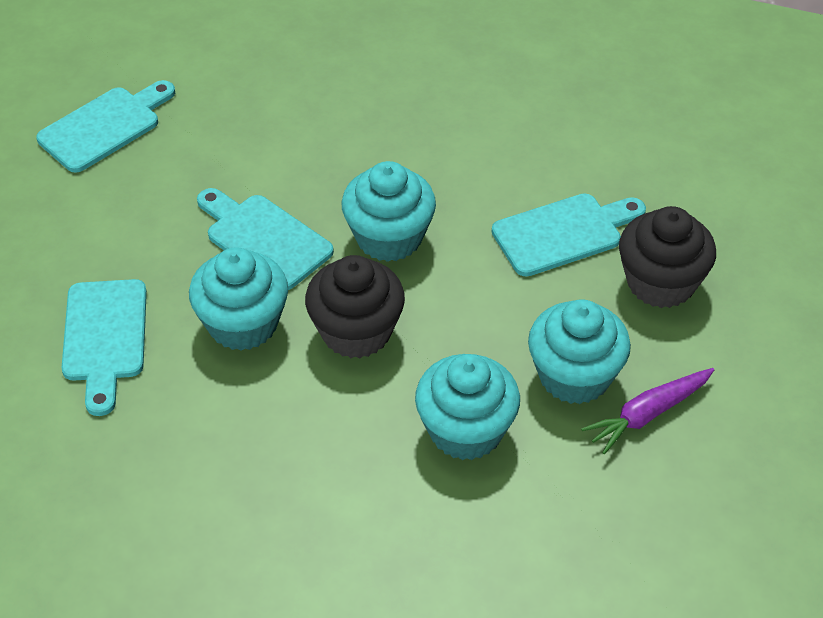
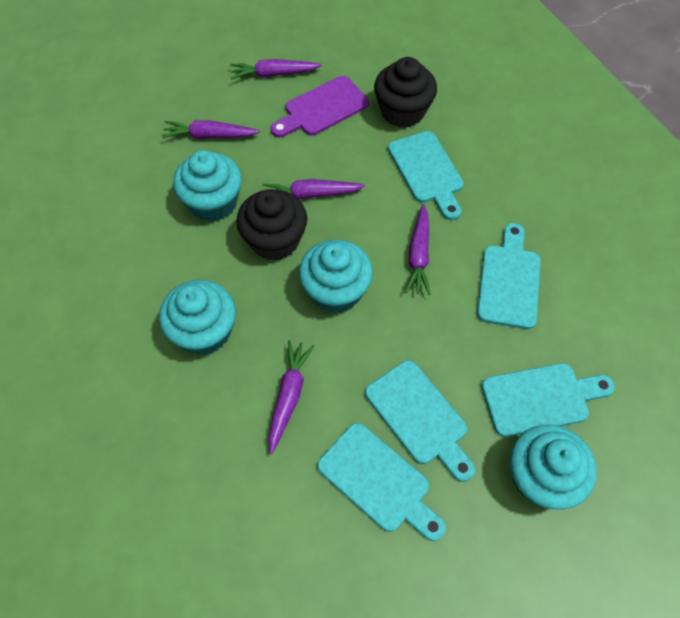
purple carrot: 1 -> 5
purple cutting board: 0 -> 1
turquoise cutting board: 4 -> 5

